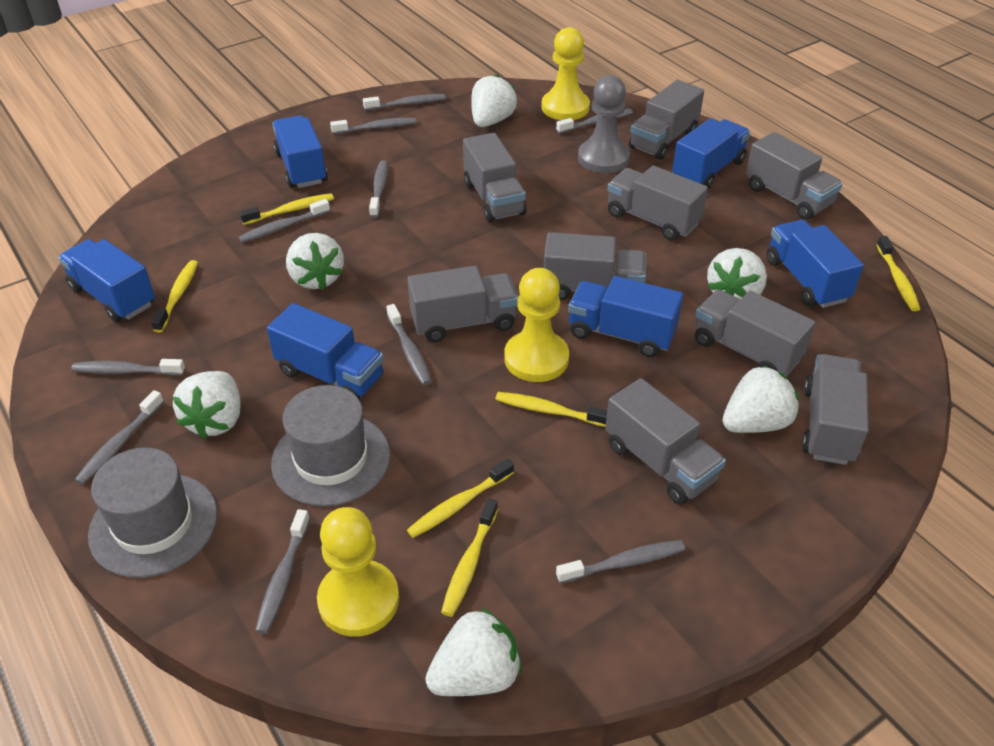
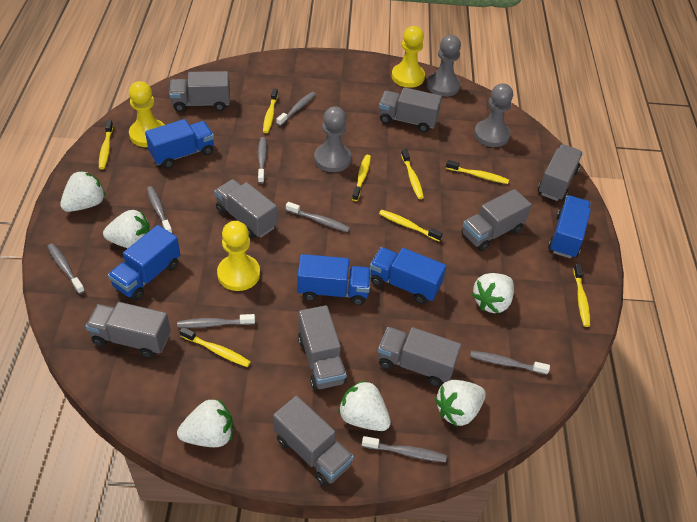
blue truck: 6 -> 5
grey hat: 2 -> 0
grey pawn: 1 -> 3
grey toothbrush: 10 -> 8
yellow toothbrush: 6 -> 8

